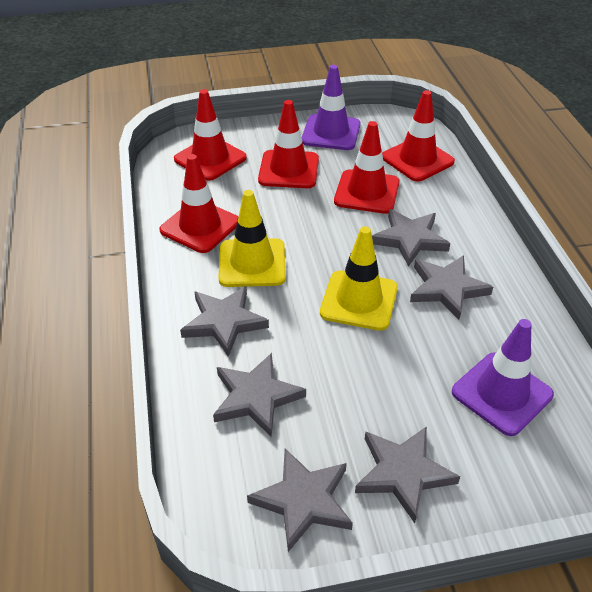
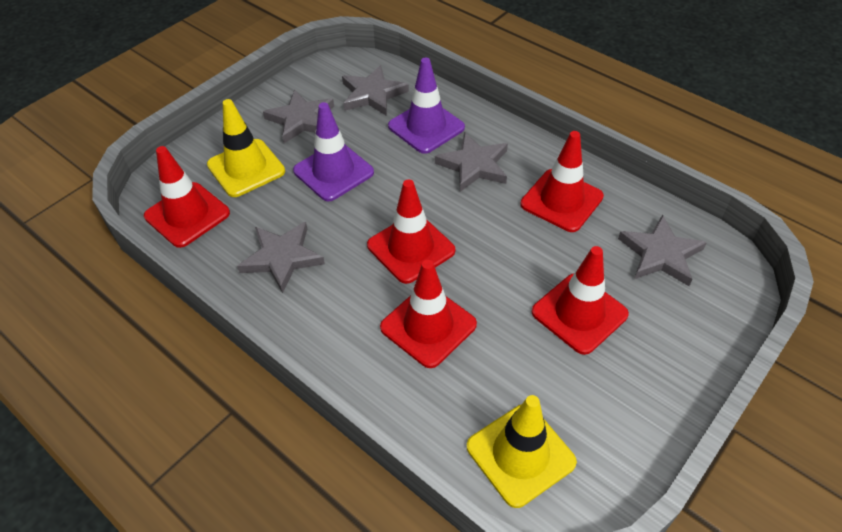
grey star: 6 -> 5

